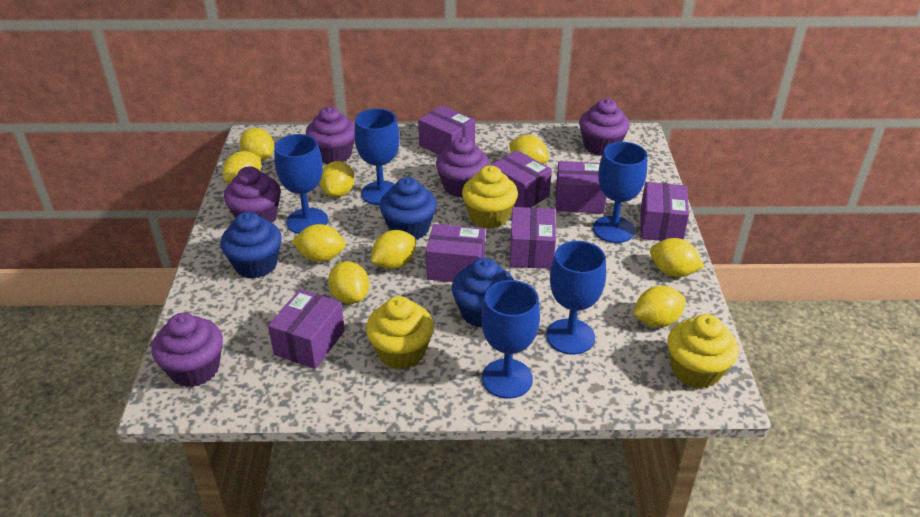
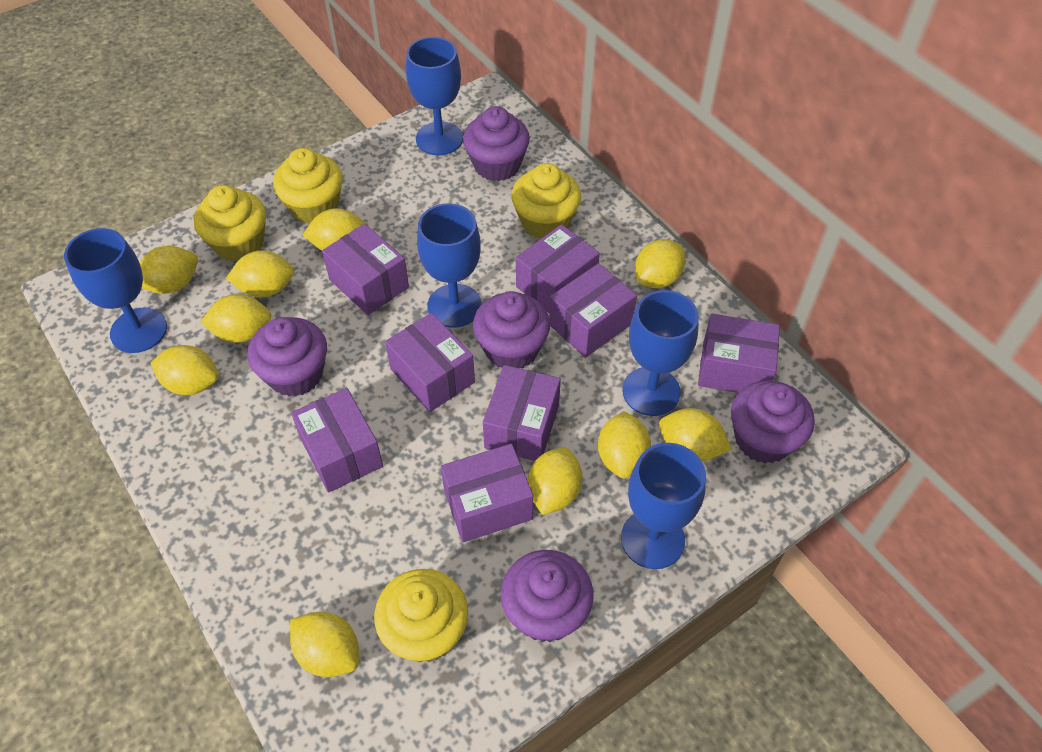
blue cupcake: 3 -> 0
purple box: 7 -> 8
yellow cupcake: 3 -> 4
yellow lemon: 9 -> 10

